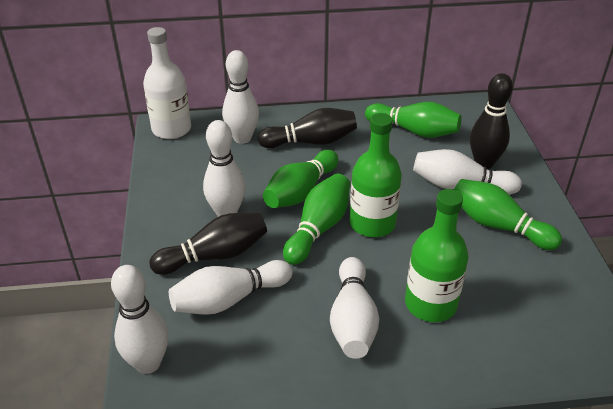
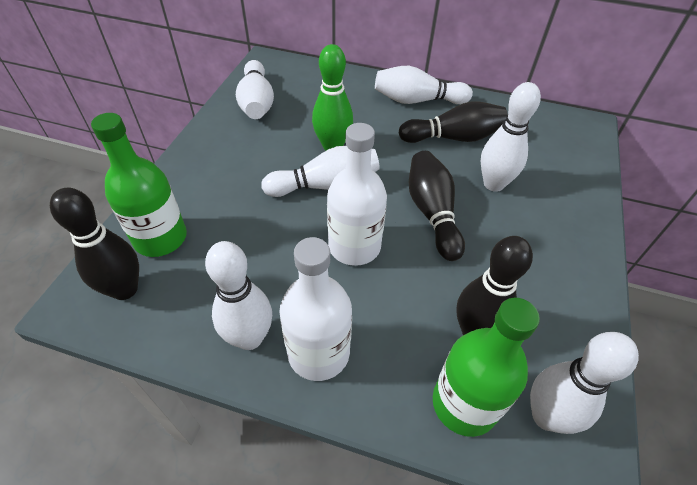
black bowling pin: 3 -> 4
green bowling pin: 4 -> 1
white bottle: 1 -> 2

